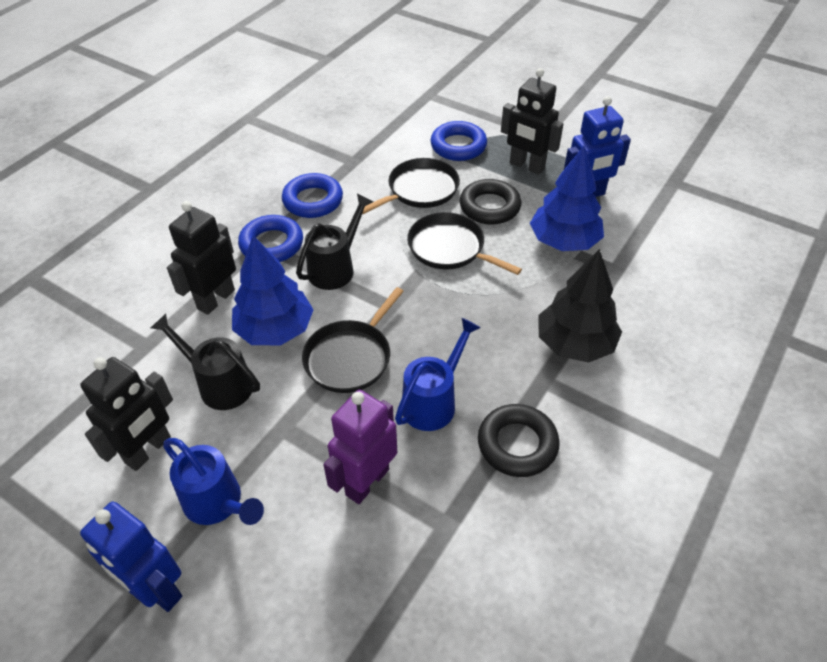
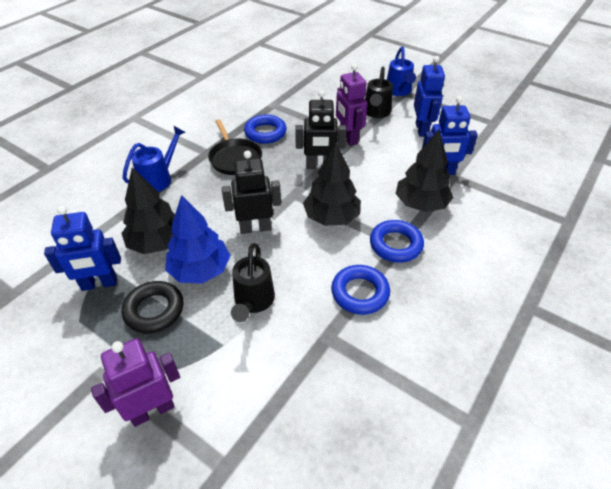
black pan: 3 -> 1
black ring: 2 -> 1
black robot: 3 -> 2
black tree: 1 -> 3
blue robot: 2 -> 3
blue tree: 2 -> 1
purple robot: 1 -> 2

